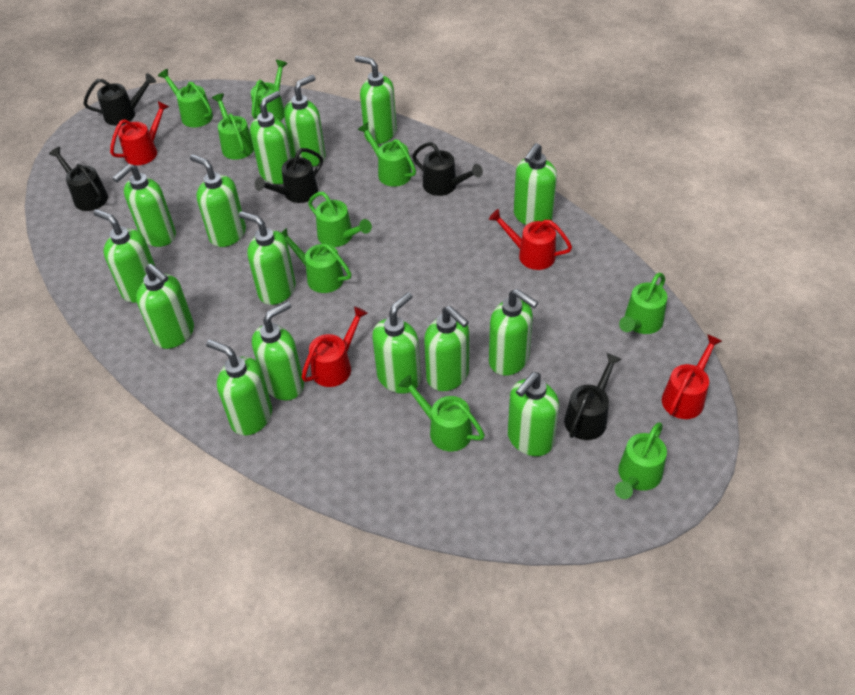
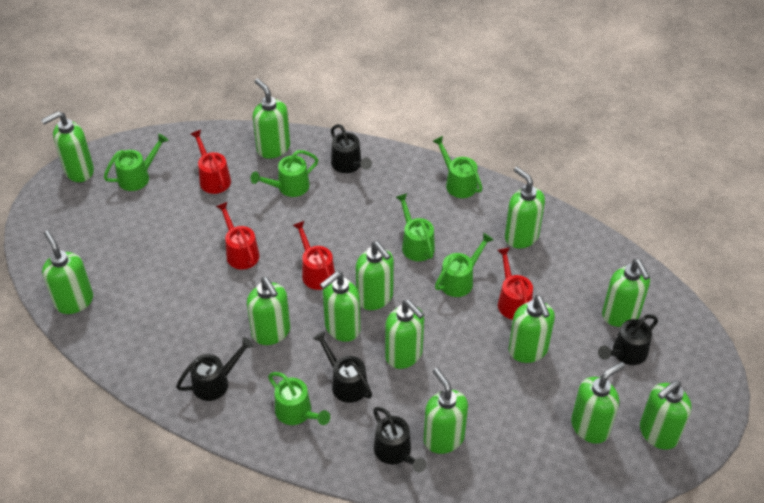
green soap dispenser: 15 -> 13
green watering can: 9 -> 6

